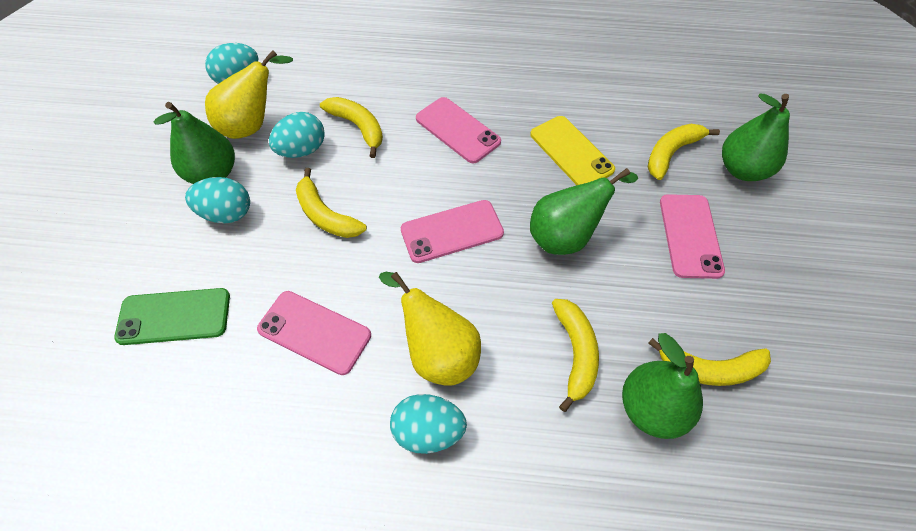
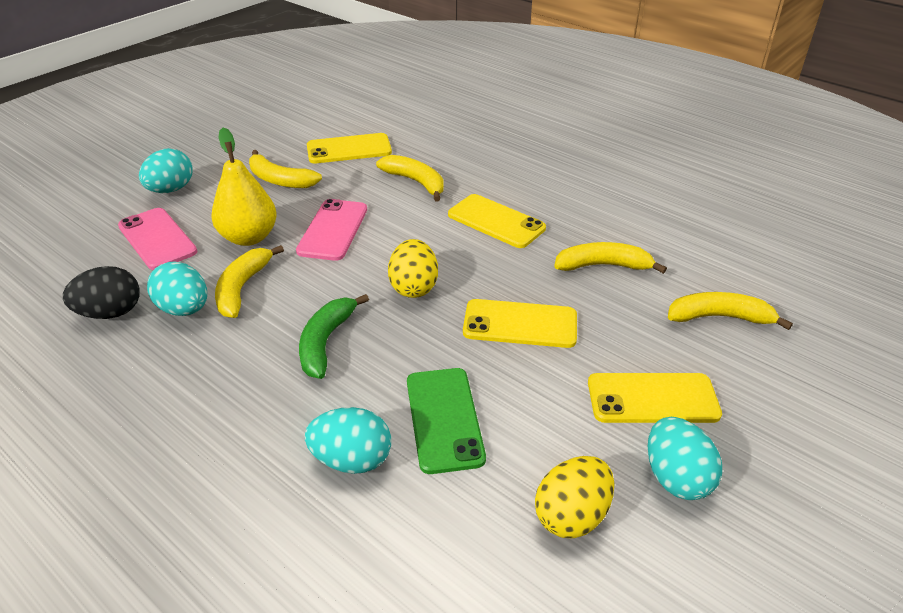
black egg: 0 -> 1
green banana: 0 -> 1
green pear: 4 -> 0
pink phone: 4 -> 2
yellow egg: 0 -> 2
yellow pear: 2 -> 1
yellow phone: 1 -> 4

